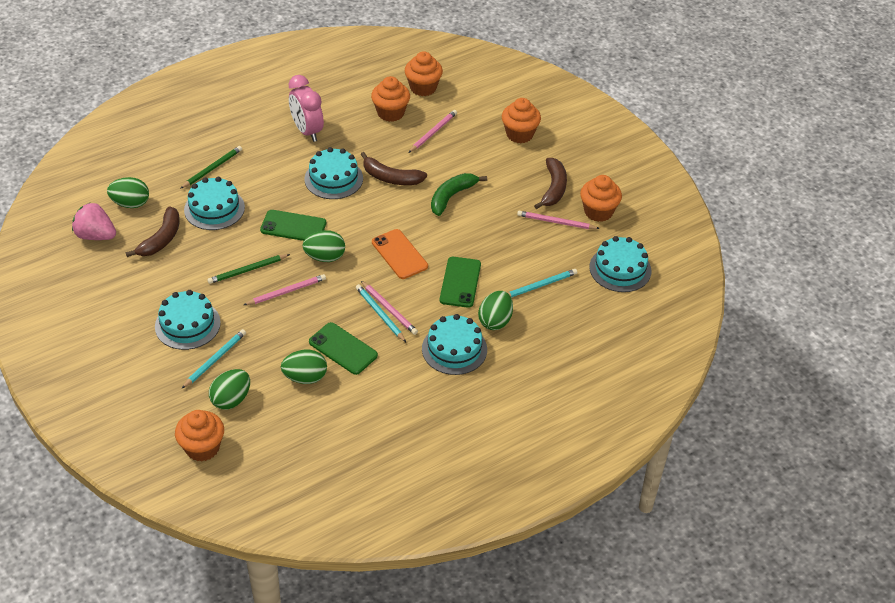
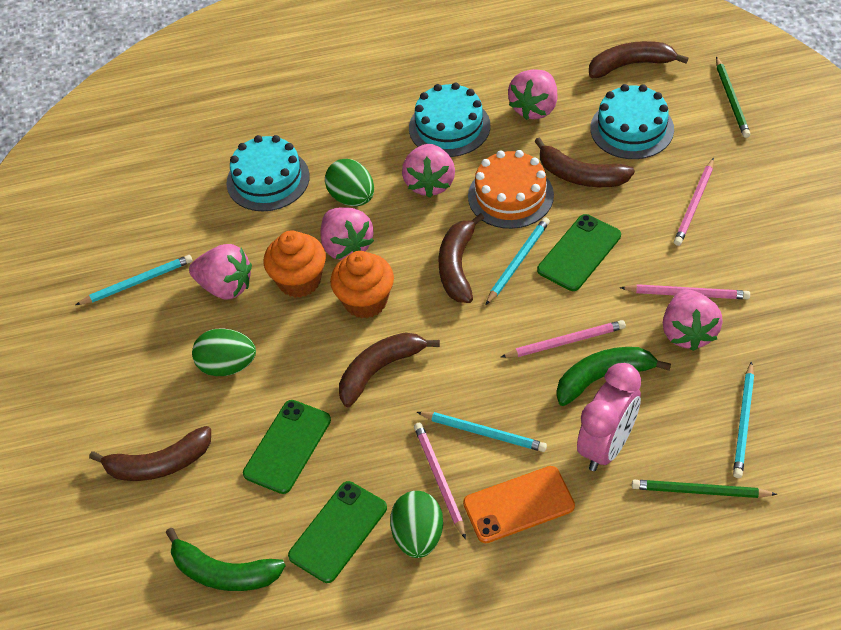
brown banana: 3 -> 5
green banana: 1 -> 2
green egg: 5 -> 3
orange cake: 0 -> 1
orange cupcake: 5 -> 2
pink strawberry: 1 -> 5
turquoise cake: 5 -> 3
turquoise pencil: 3 -> 4

